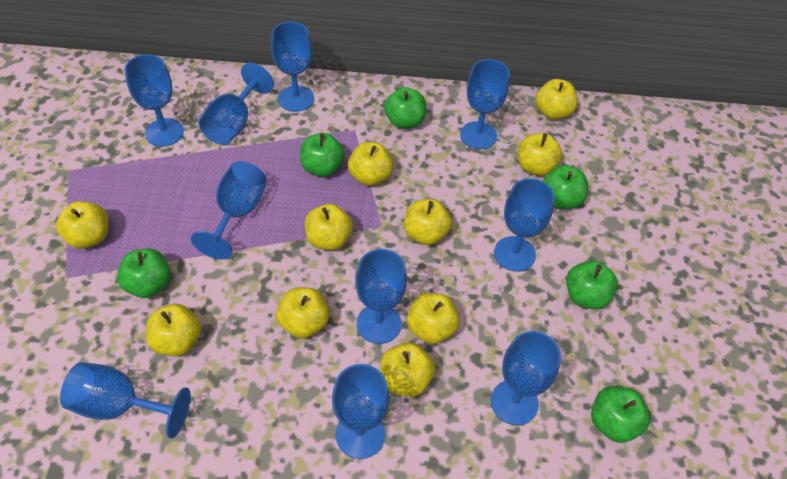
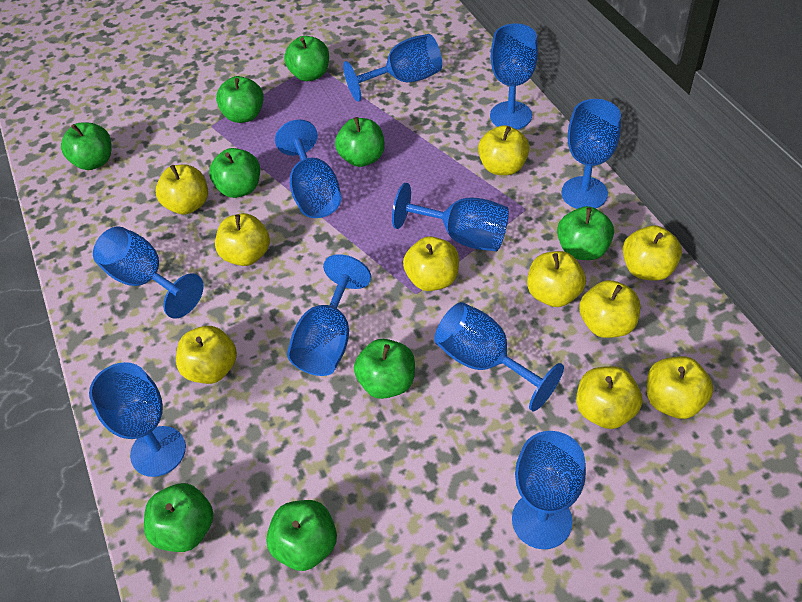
green apple: 6 -> 9

